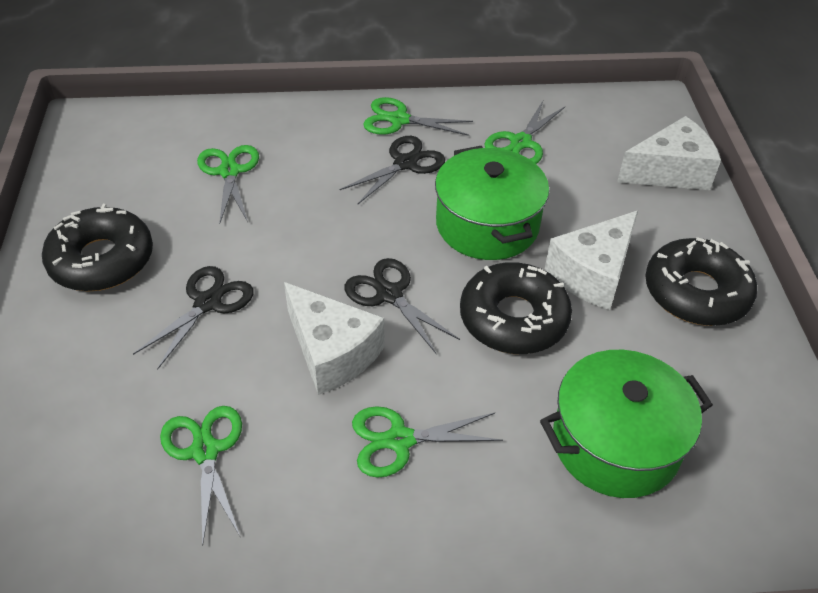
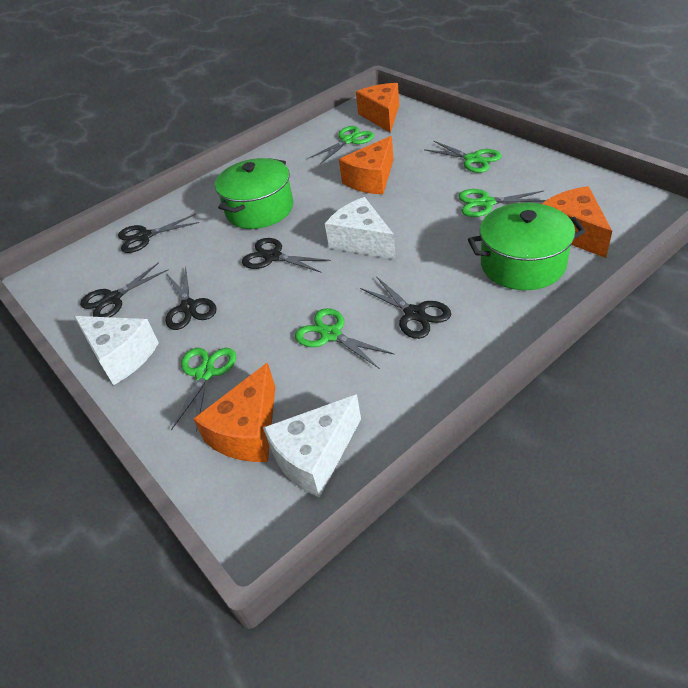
black donut: 3 -> 0
black scissors: 3 -> 5
orange cheese: 0 -> 4

